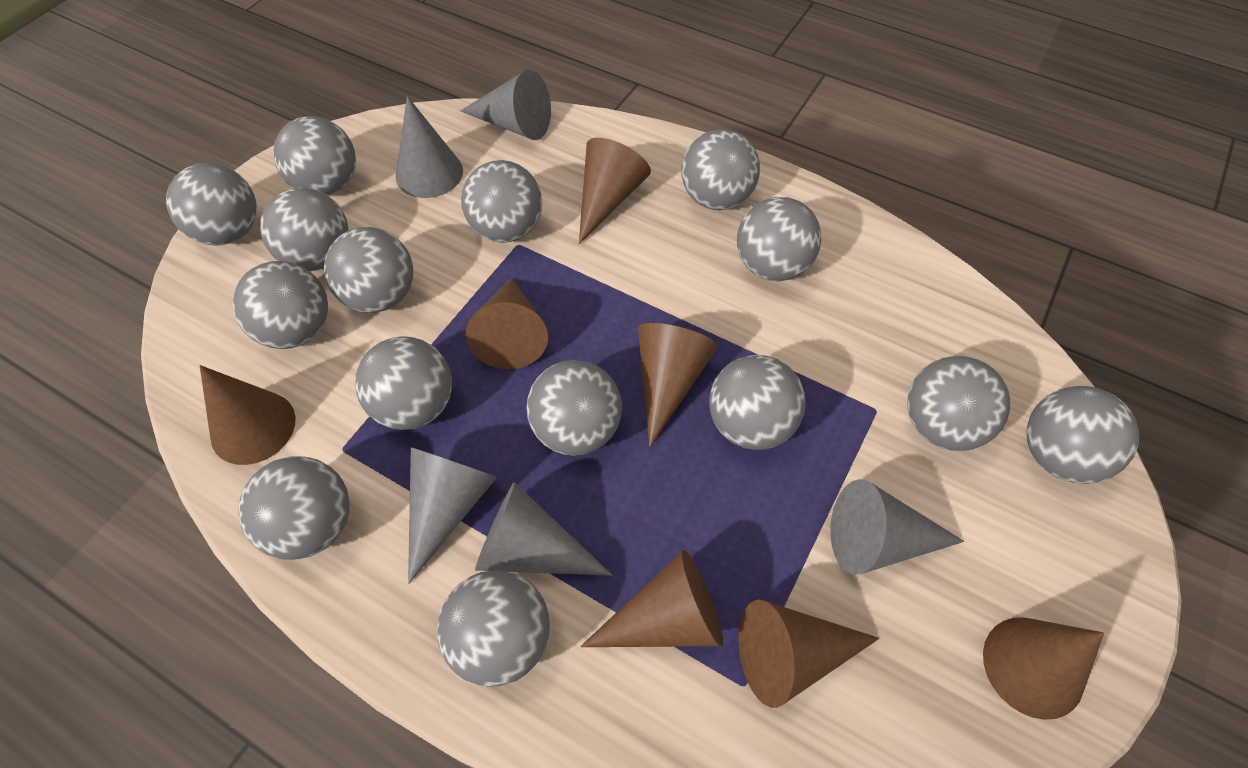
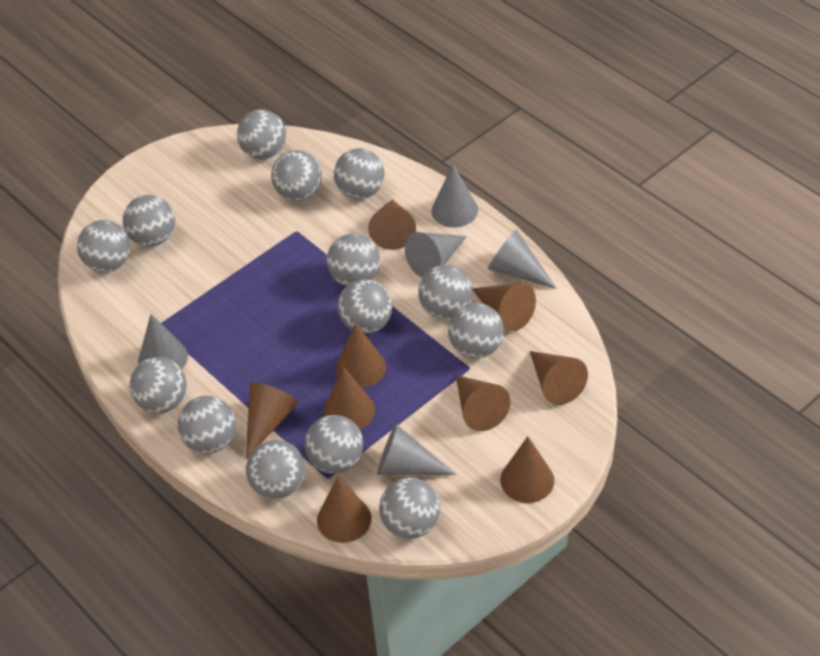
brown cone: 7 -> 9
grey ball: 15 -> 14

